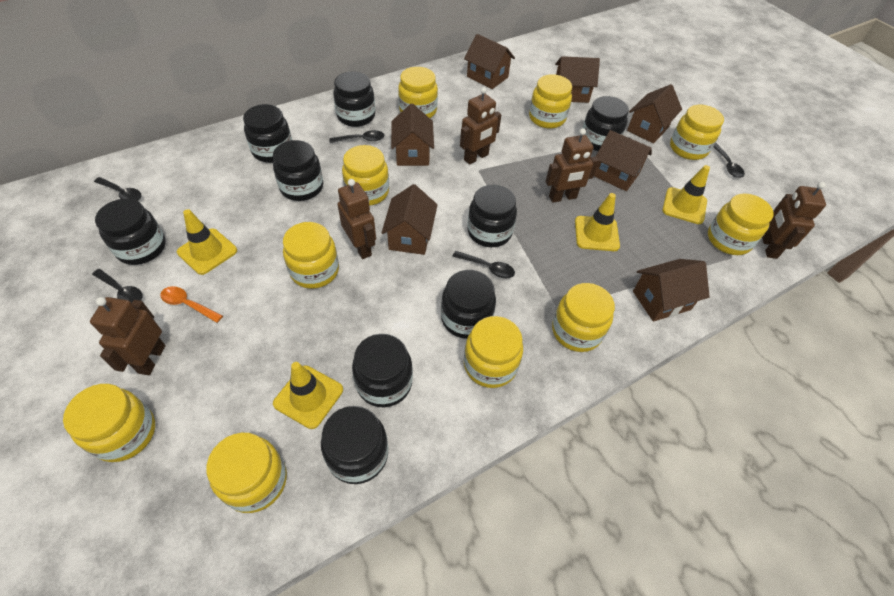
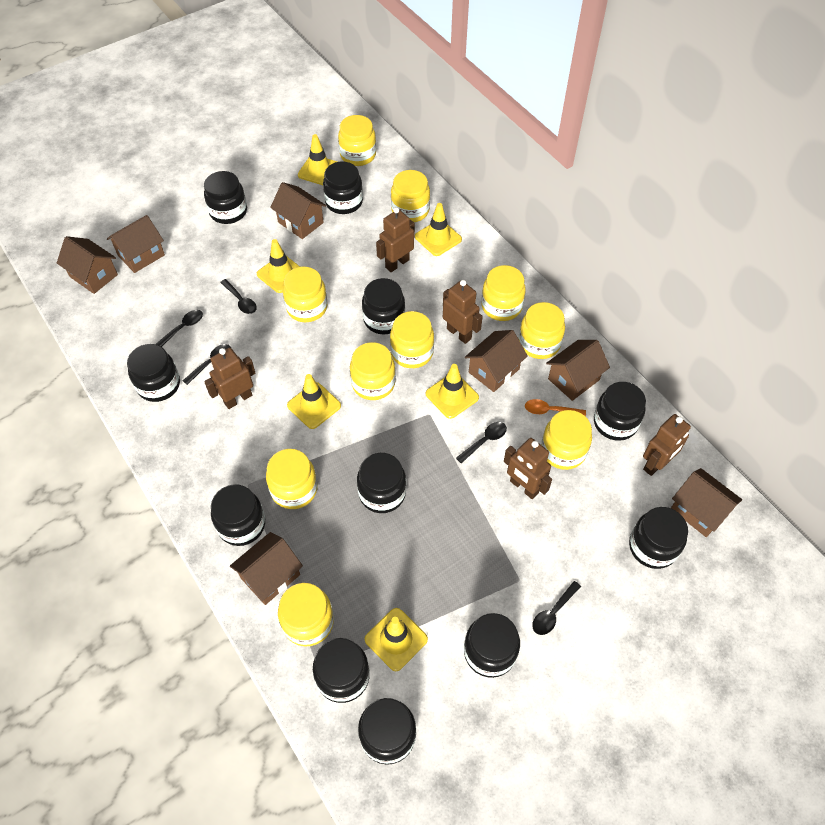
black jar: 9 -> 11
yellow traffic cone: 4 -> 6

